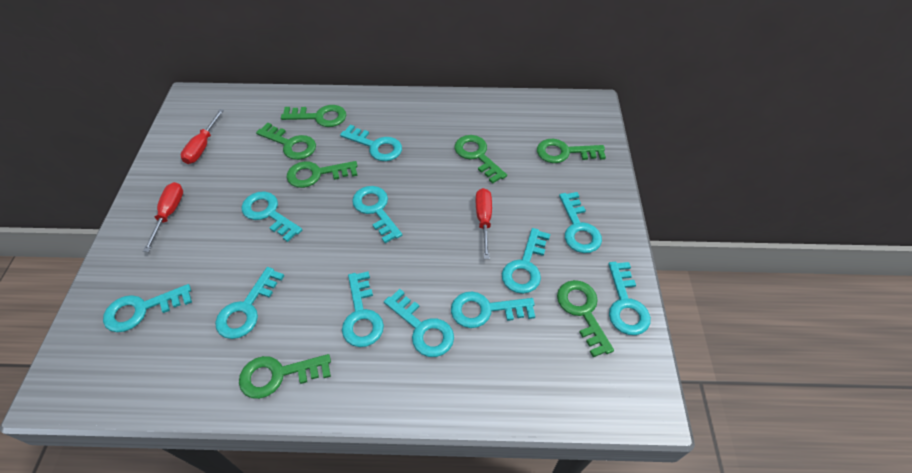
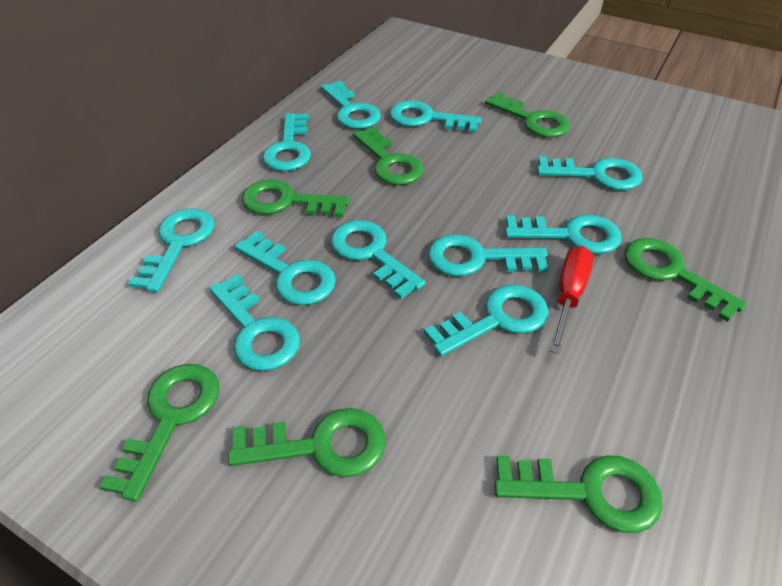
red screwdriver: 3 -> 1

